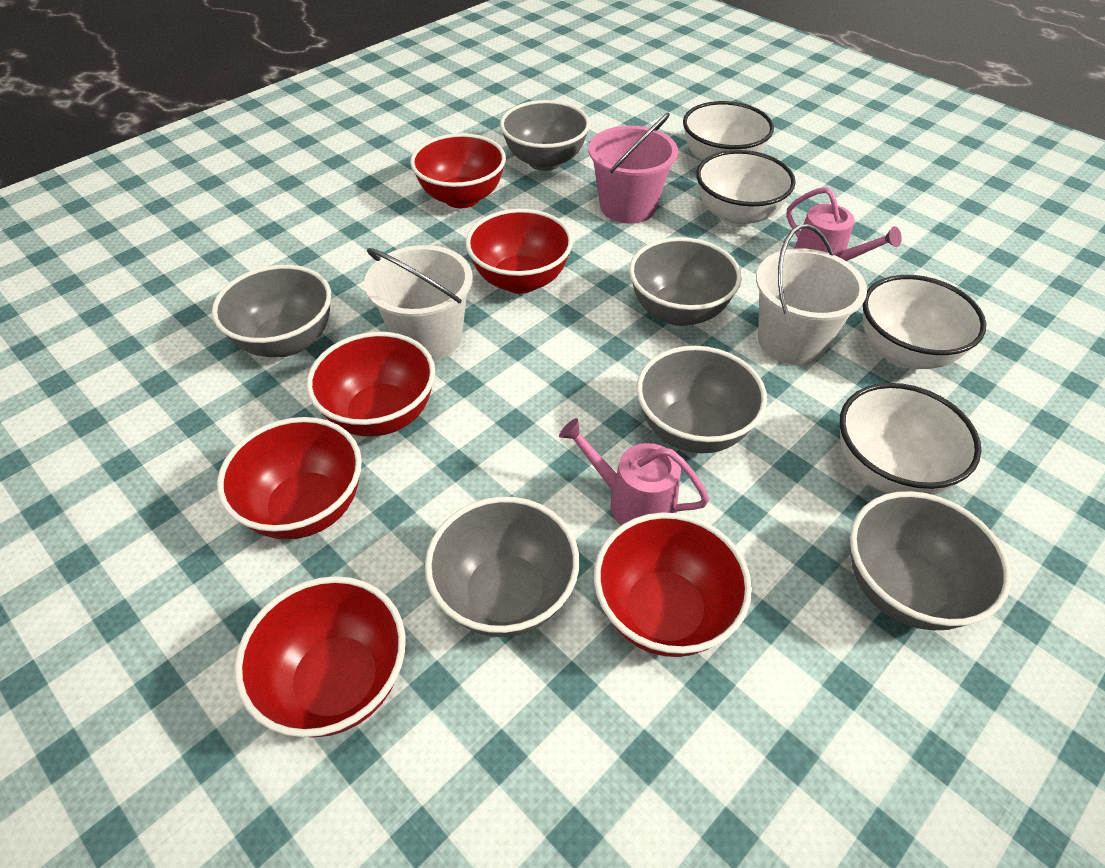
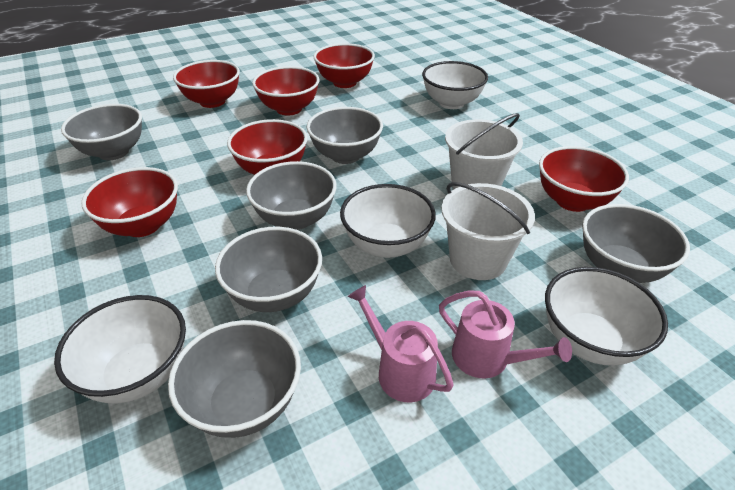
pink bucket: 1 -> 0

